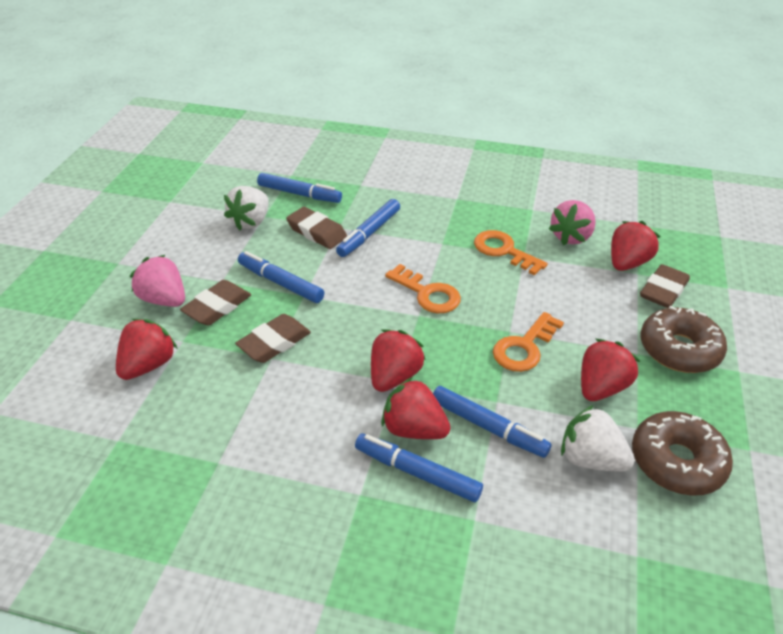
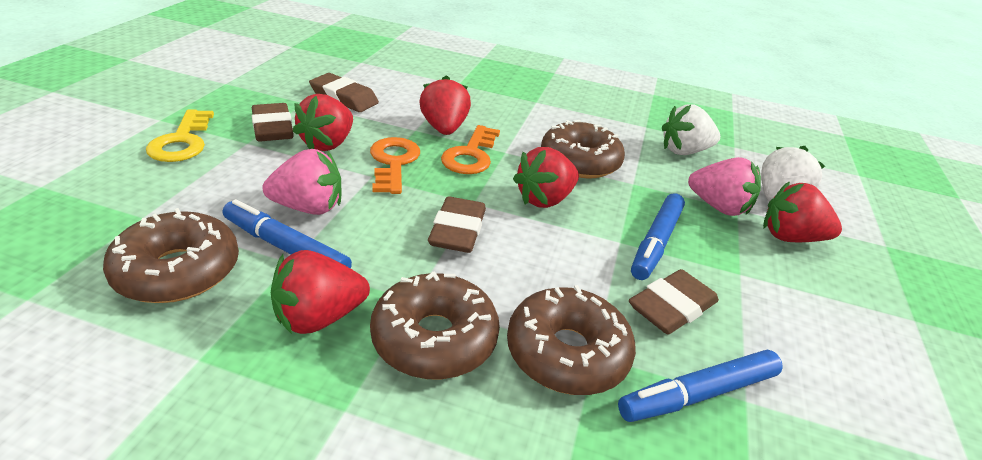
blue marker: 5 -> 3
brown donut: 2 -> 4
orange key: 3 -> 2
yellow key: 0 -> 1

